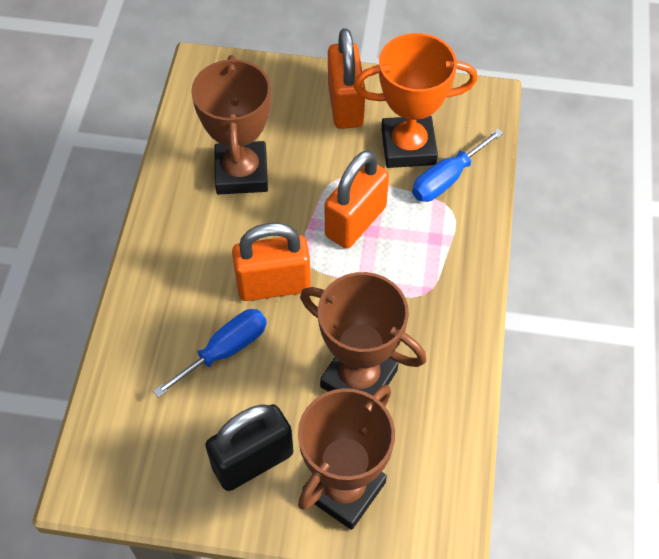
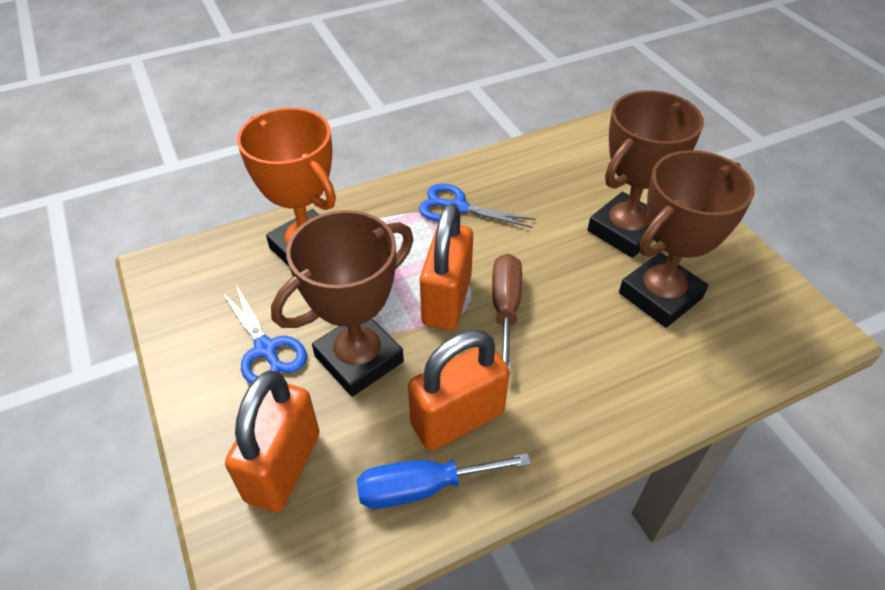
black padlock: 1 -> 0
blue scissors: 0 -> 2
blue screwdriver: 2 -> 1
brown screwdriver: 0 -> 1

